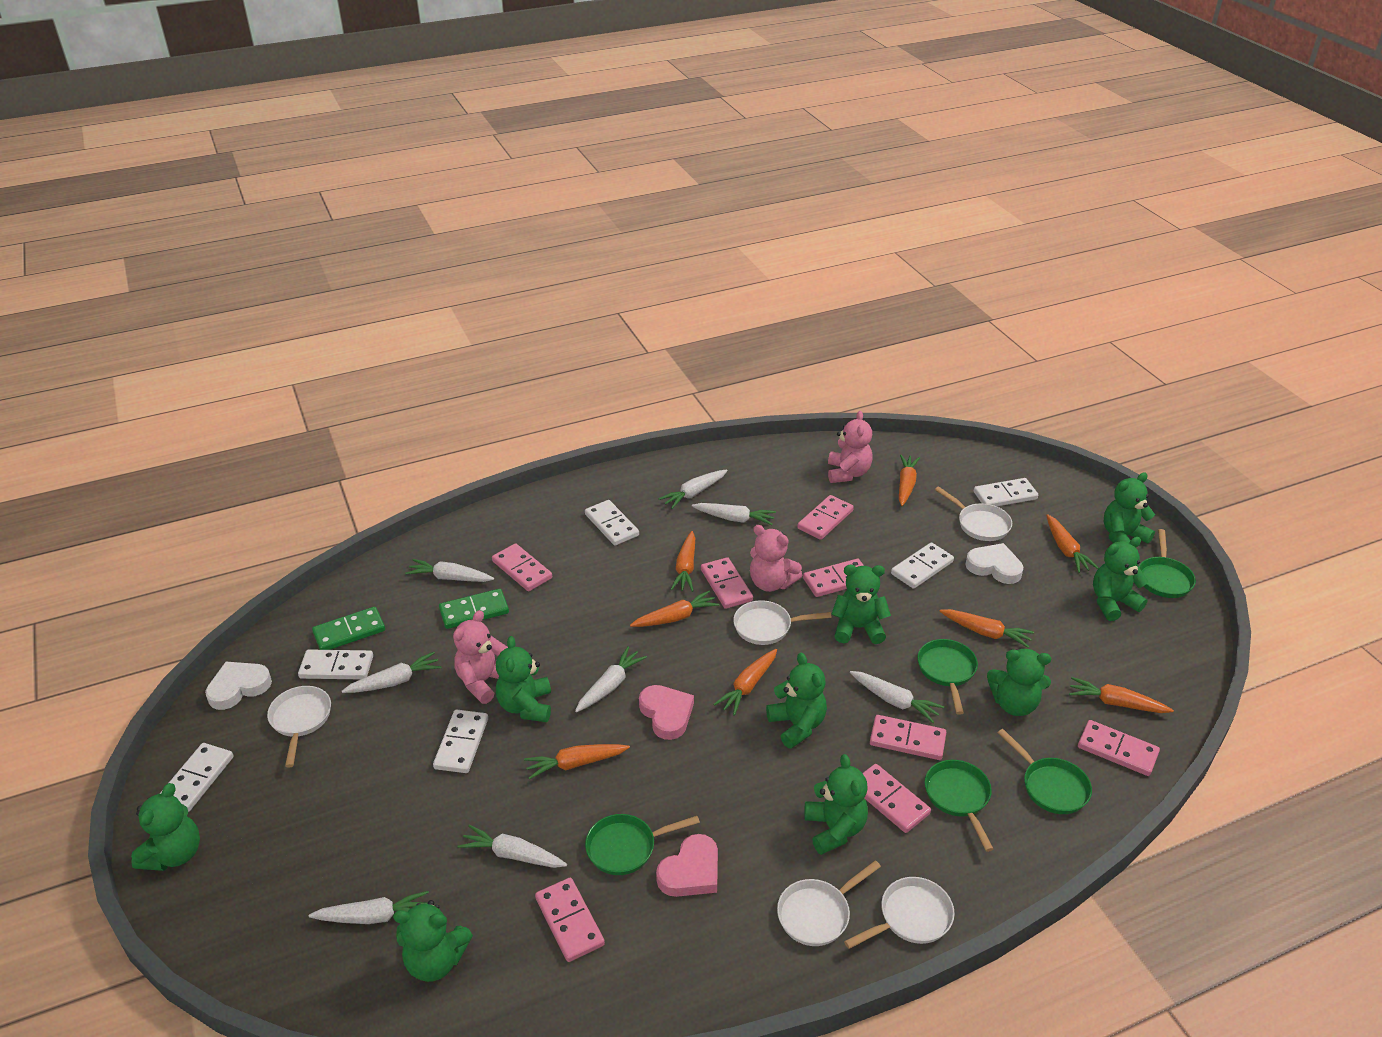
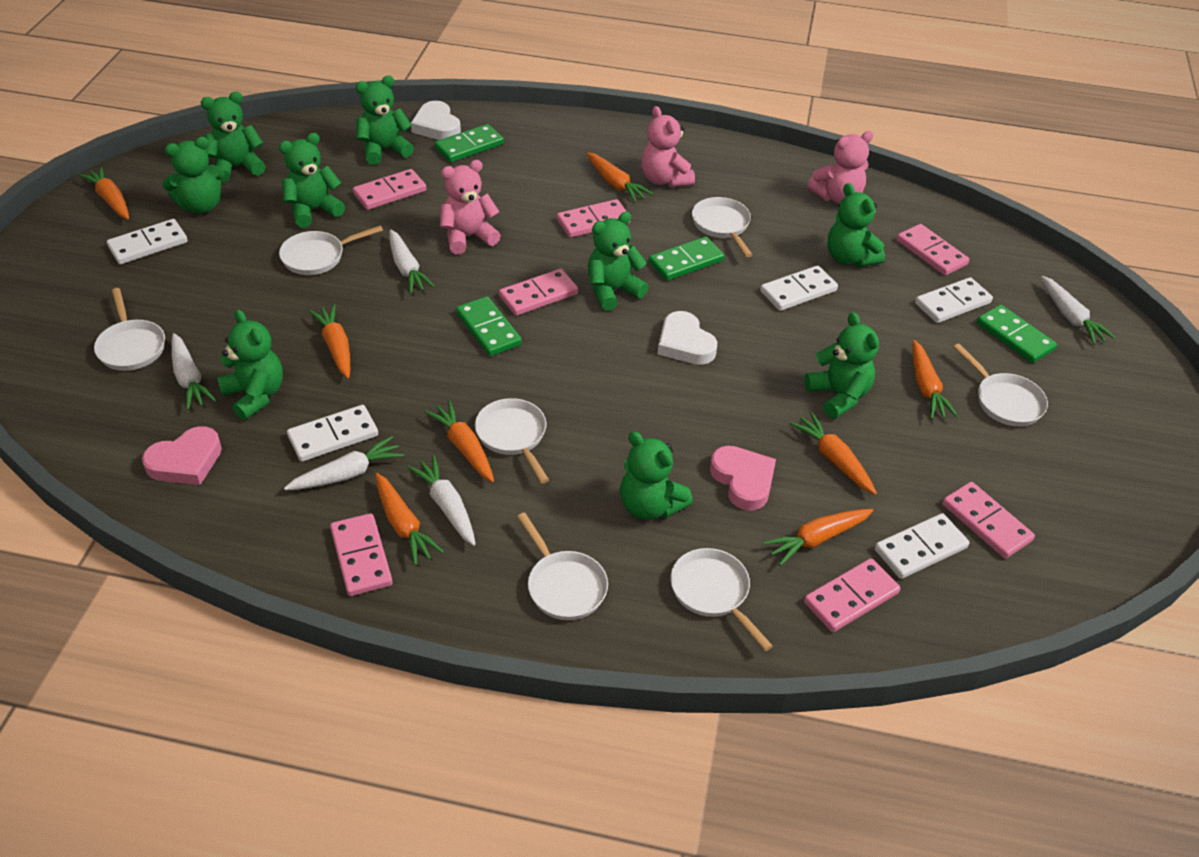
green domino: 2 -> 4
green pan: 5 -> 0
pink domino: 8 -> 7
white carrot: 8 -> 5
white domino: 6 -> 5
white pan: 5 -> 7

